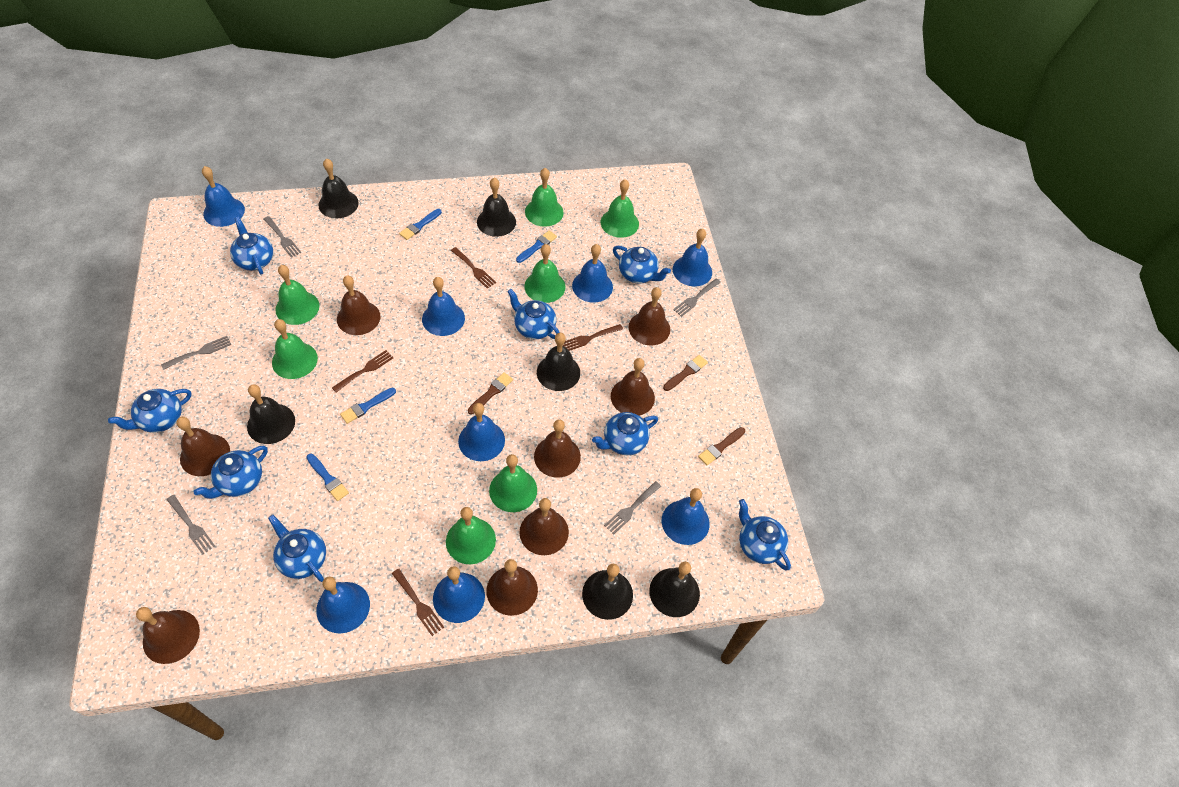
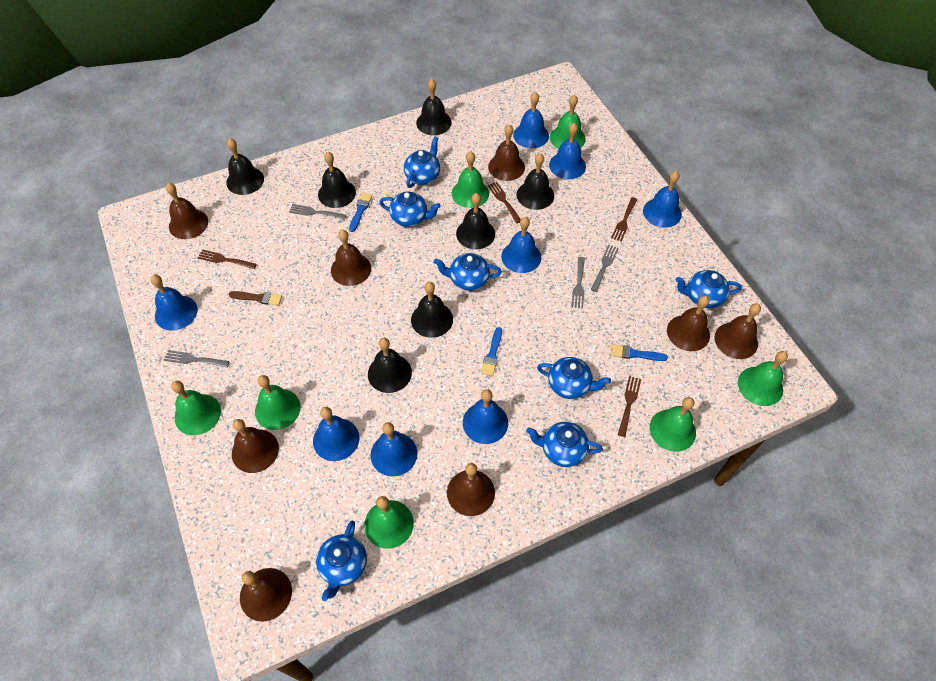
black bell: 6 -> 7
blue brush: 4 -> 3
blue teapot: 8 -> 7
brown brush: 3 -> 1
grey fork: 5 -> 4

